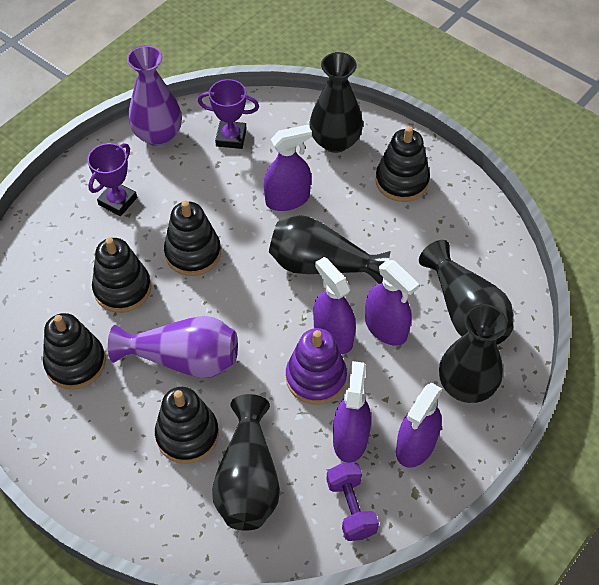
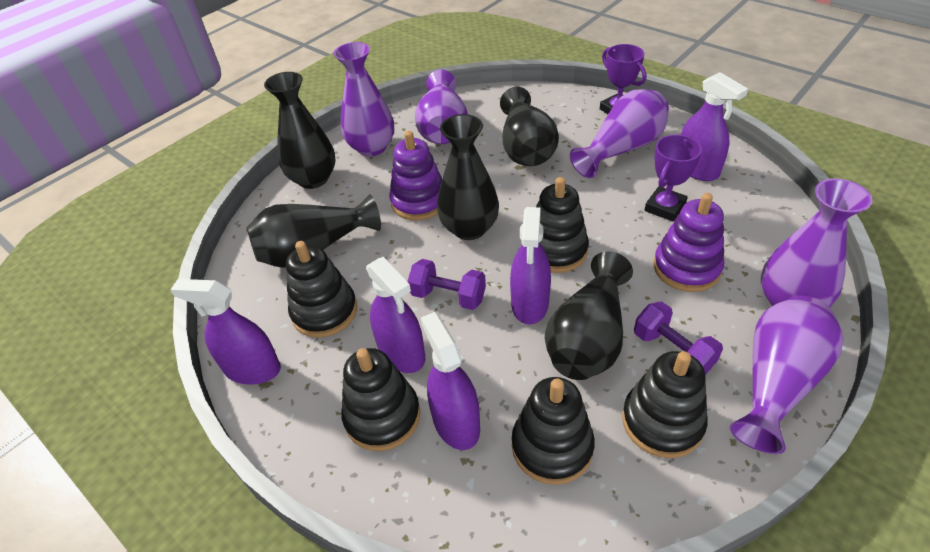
purple dumbbell: 1 -> 2
purple stacking toy: 1 -> 2
purple vase: 2 -> 5

